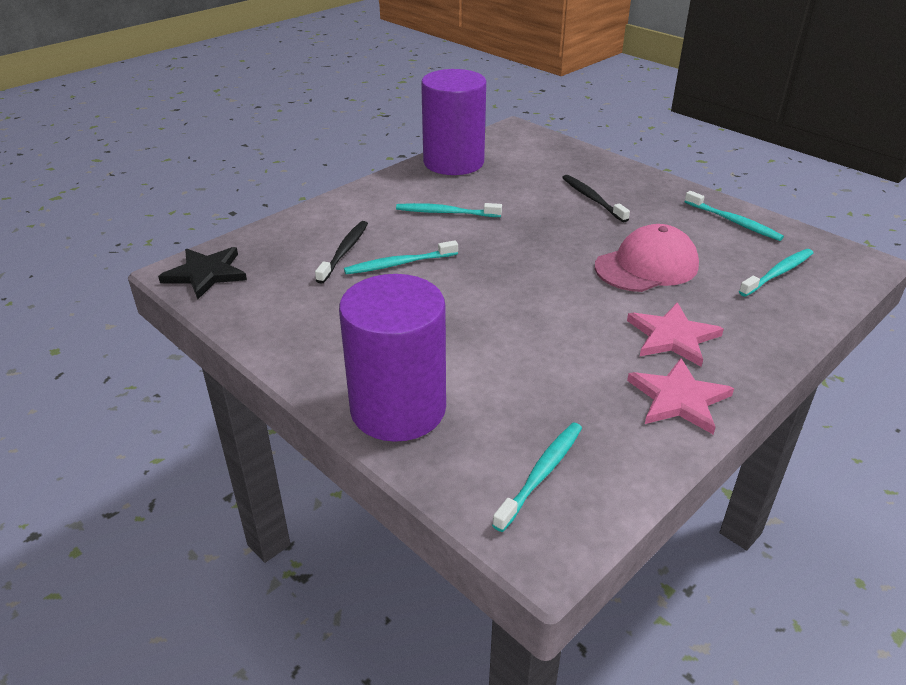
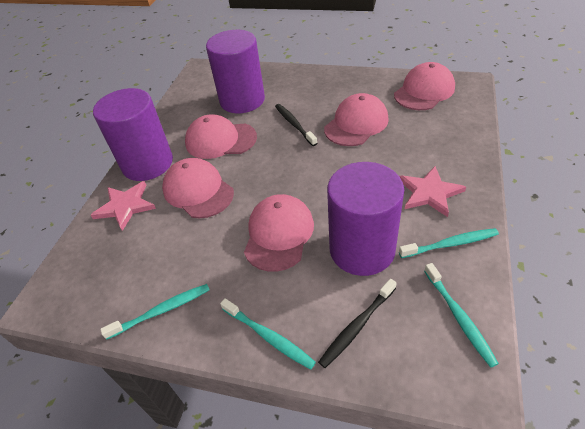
black star: 1 -> 0
pink cap: 1 -> 5
purple cylinder: 2 -> 3
turquoise toothbrush: 5 -> 4

